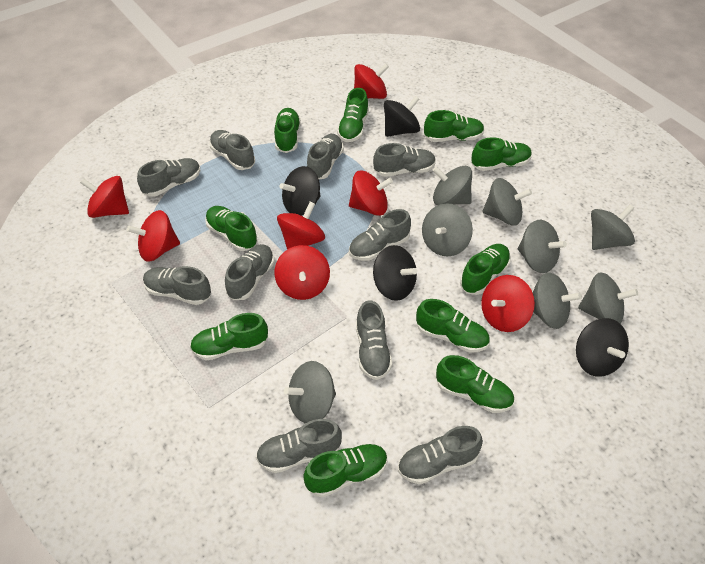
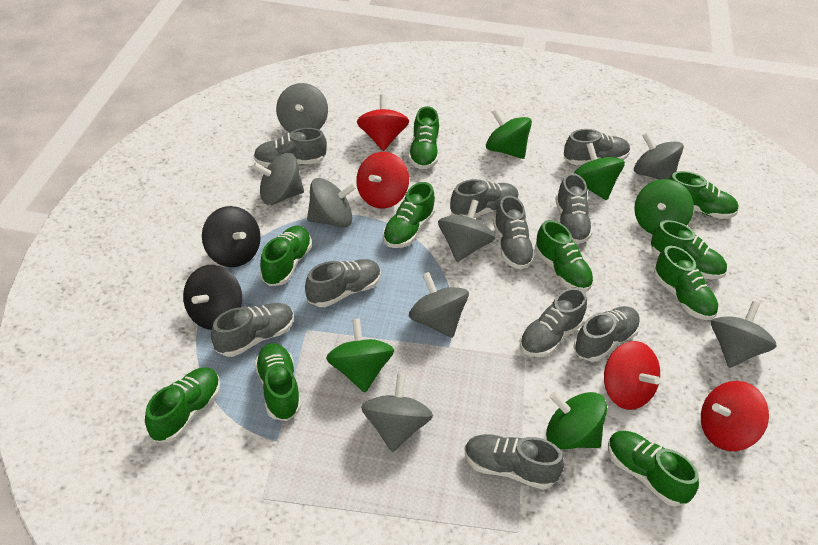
black spinning top: 4 -> 2
green spinning top: 0 -> 5
red spinning top: 7 -> 4

